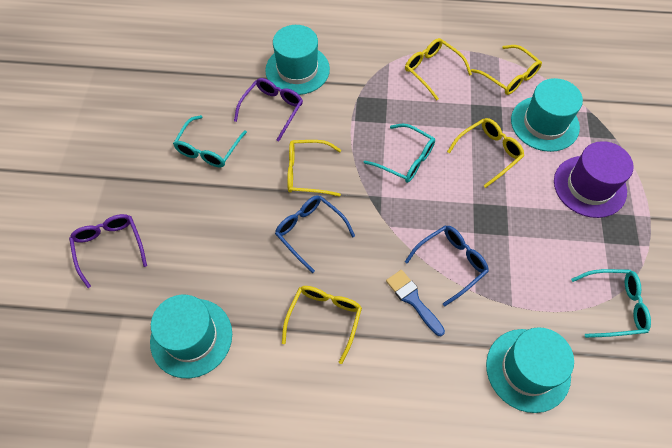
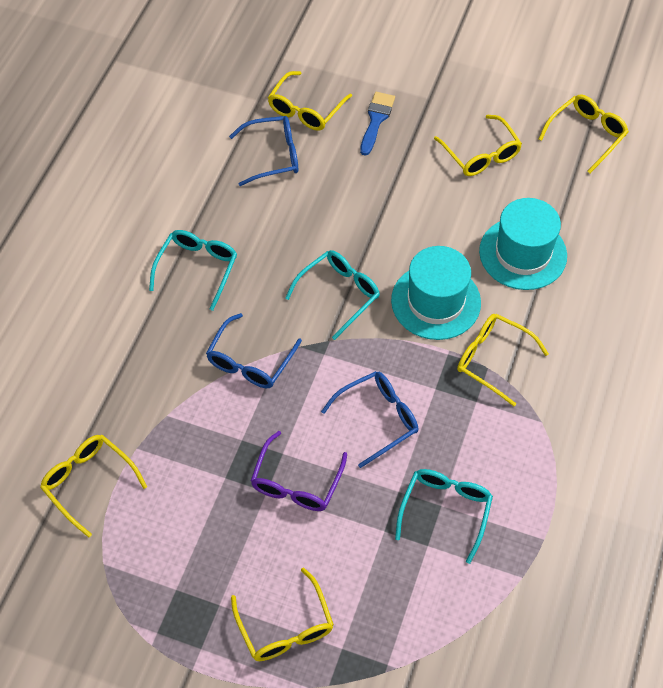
blue glasses: 2 -> 3
purple glasses: 2 -> 1
purple hat: 1 -> 0
turquoise hat: 4 -> 2
yellow glasses: 5 -> 6

